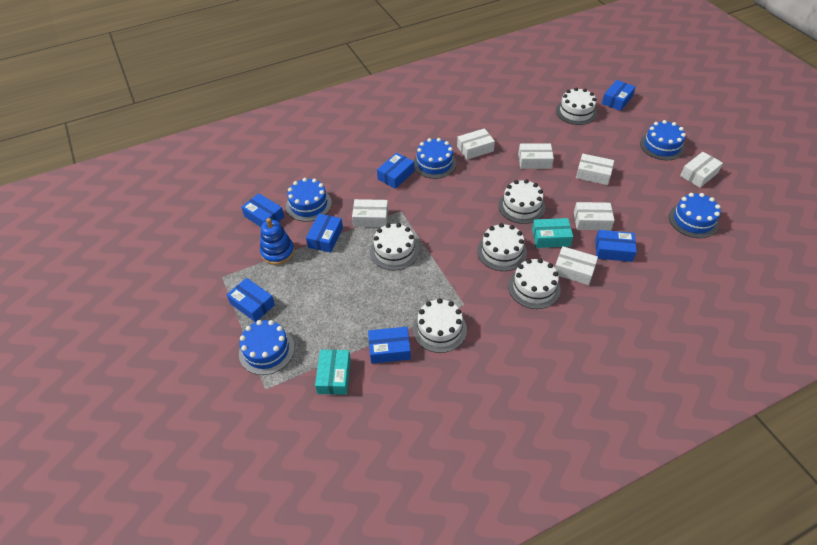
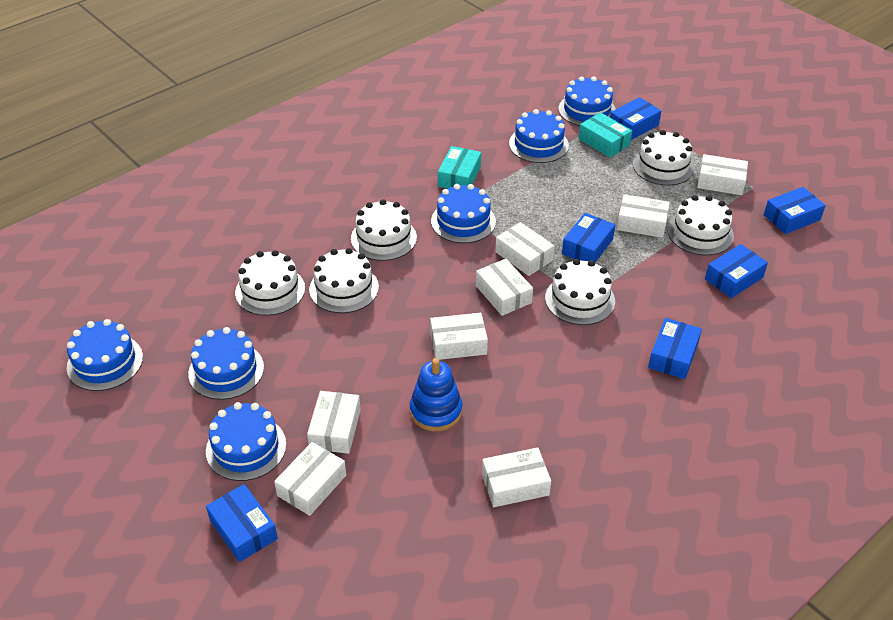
blue box: 7 -> 6
blue cake: 5 -> 6
white box: 7 -> 8

